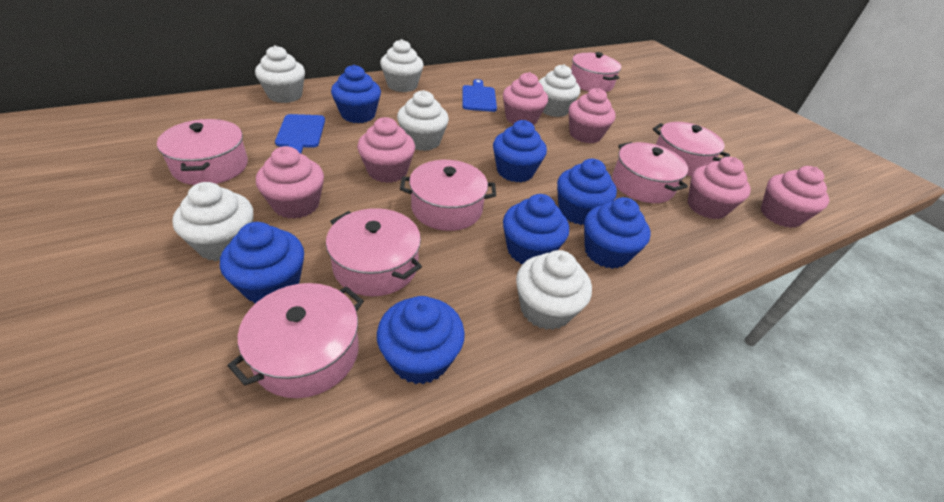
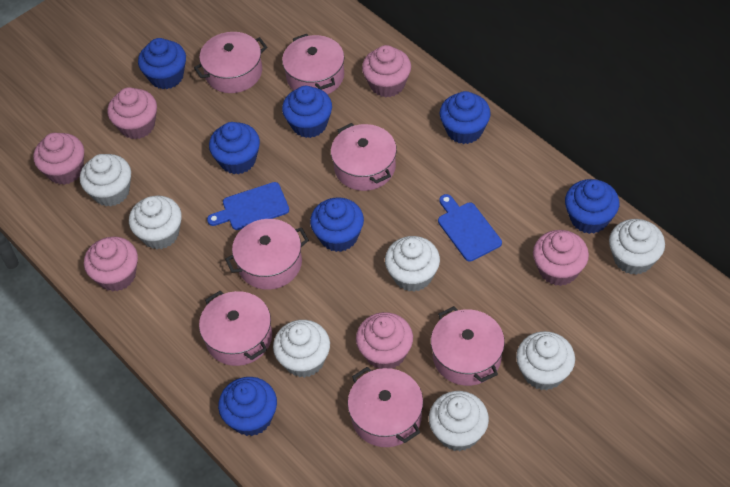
white cupcake: 6 -> 7

